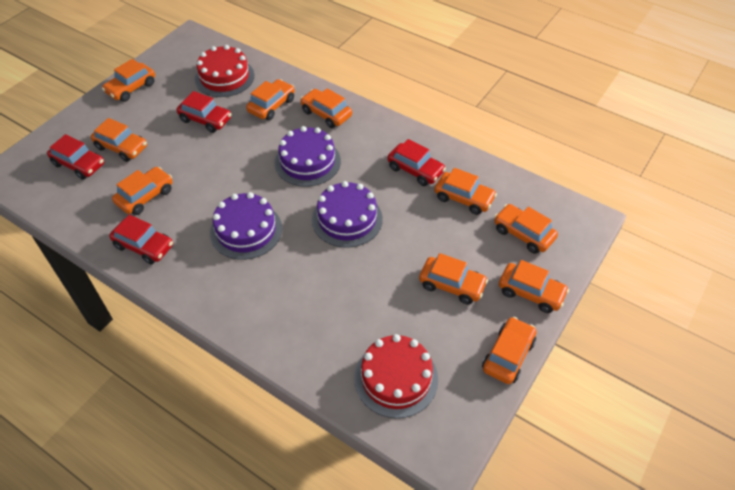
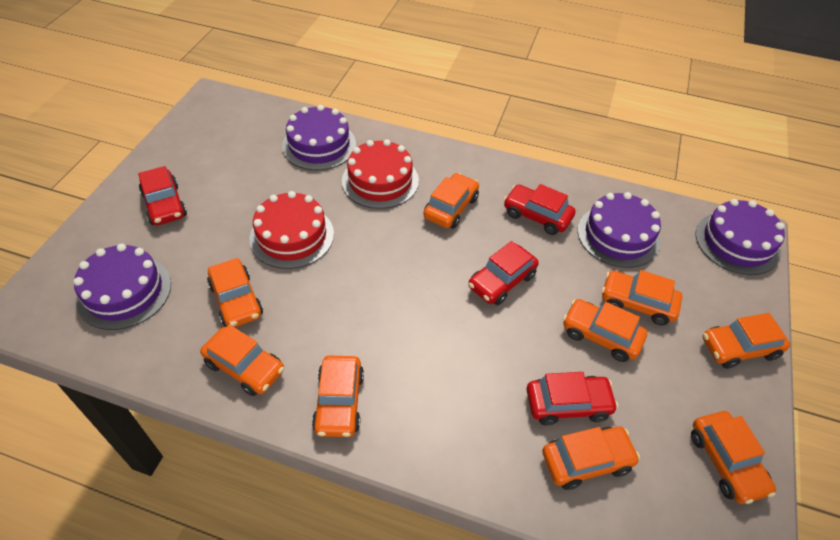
orange car: 10 -> 9
purple cake: 3 -> 4

